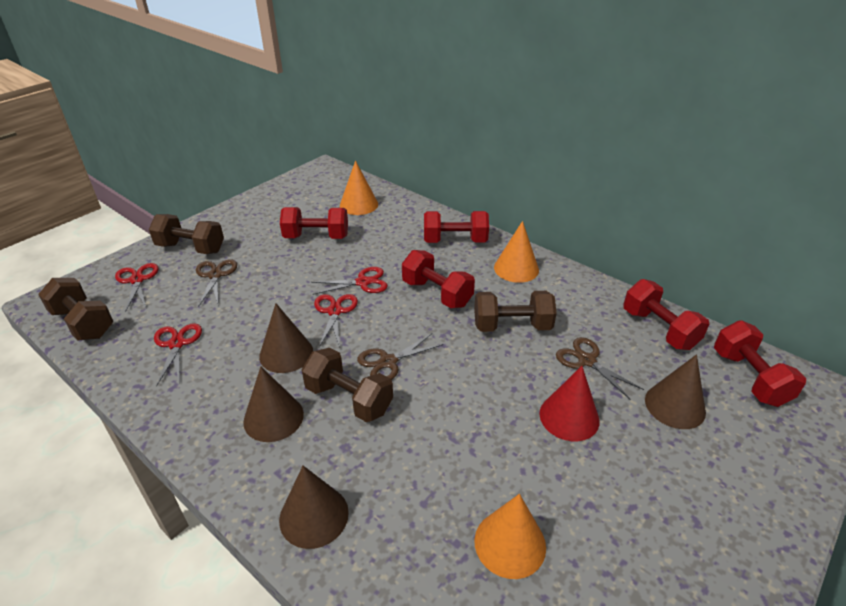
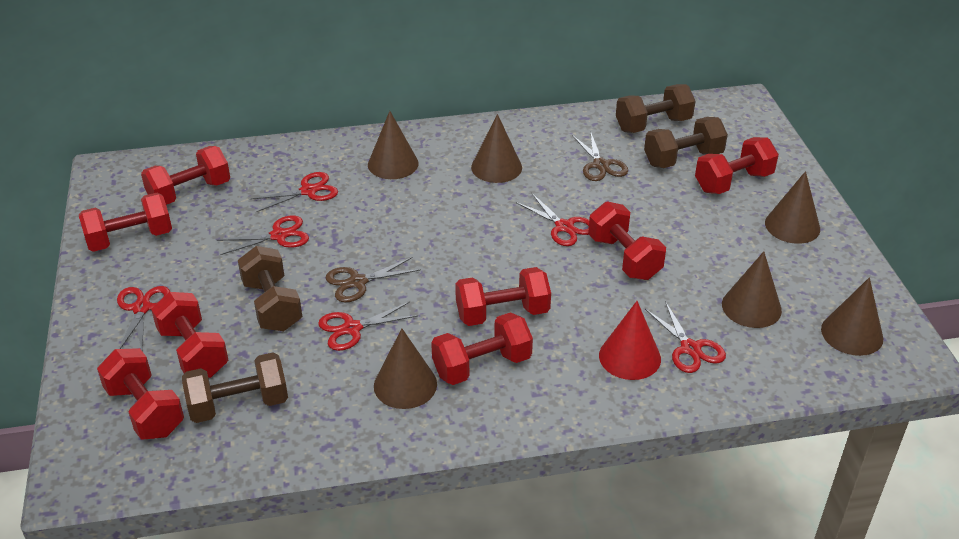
brown cone: 4 -> 6
brown scissors: 3 -> 2
orange cone: 3 -> 0
red dumbbell: 5 -> 8
red scissors: 4 -> 6

